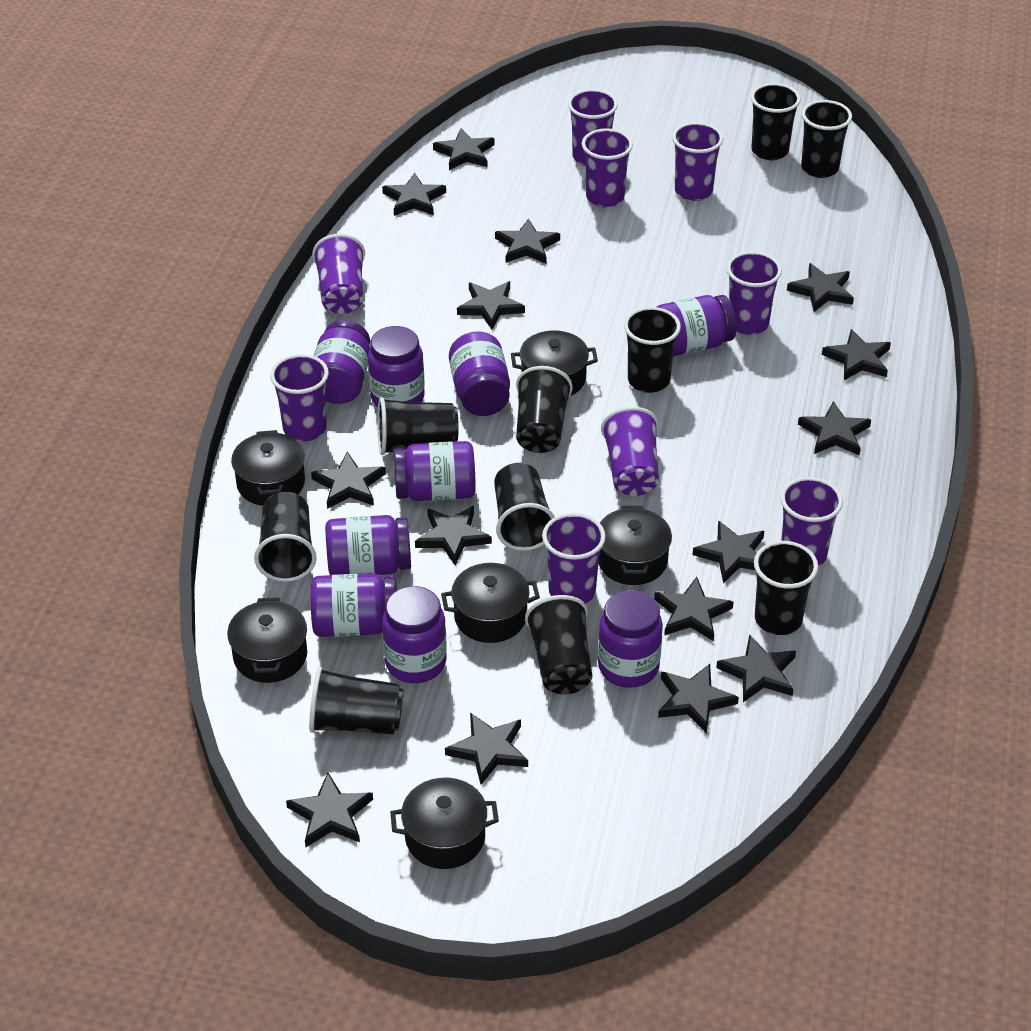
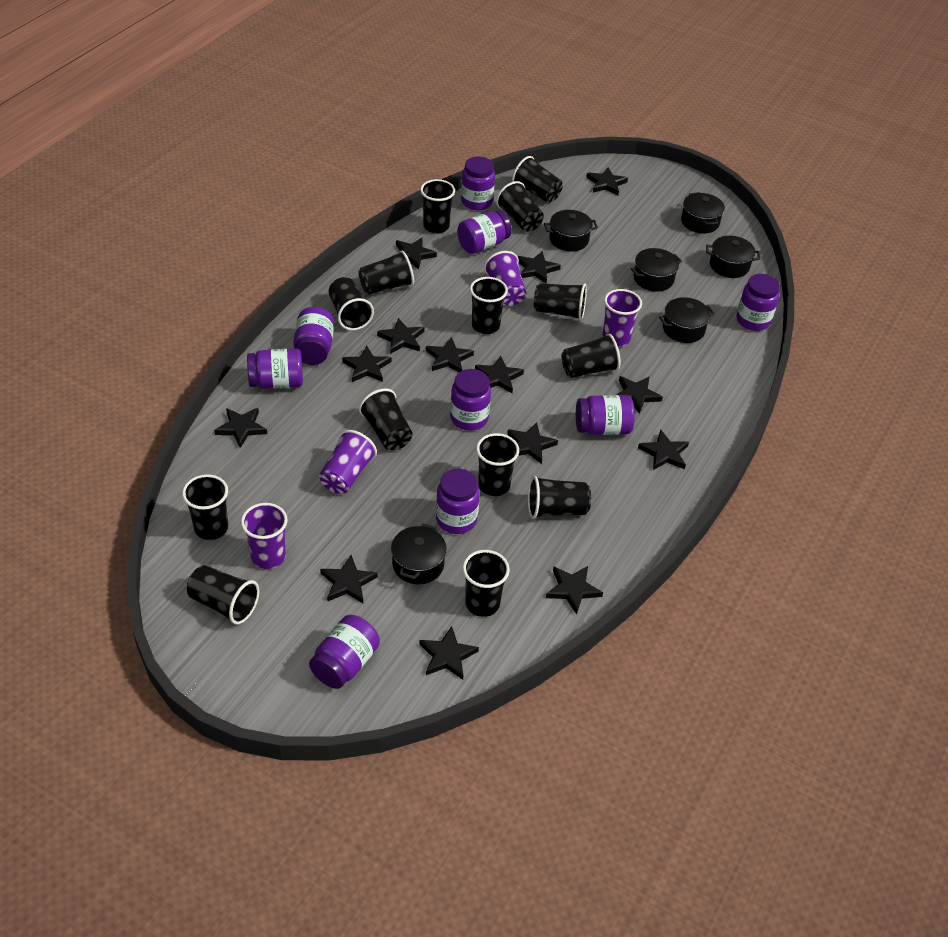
black cup: 10 -> 14
black star: 15 -> 14
purple cup: 9 -> 4

